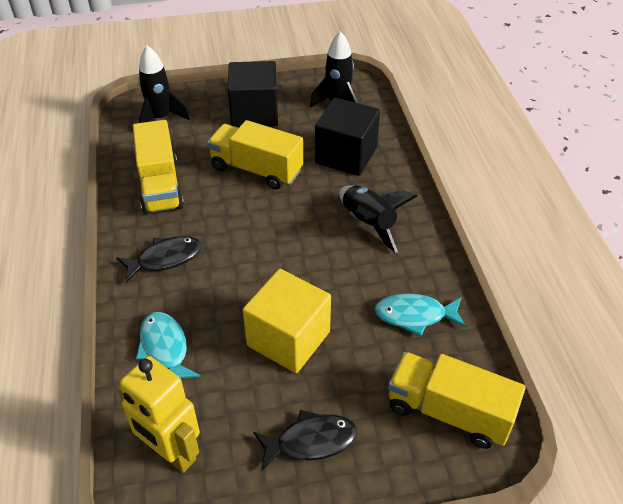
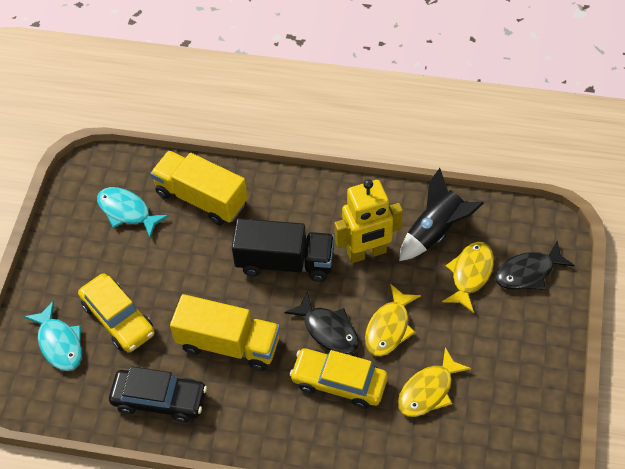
black car: 0 -> 1
black cube: 2 -> 0
black rocket: 3 -> 1
black truck: 0 -> 1
yellow car: 0 -> 2
yellow cube: 1 -> 0
yellow fish: 0 -> 3
yellow truck: 3 -> 2

